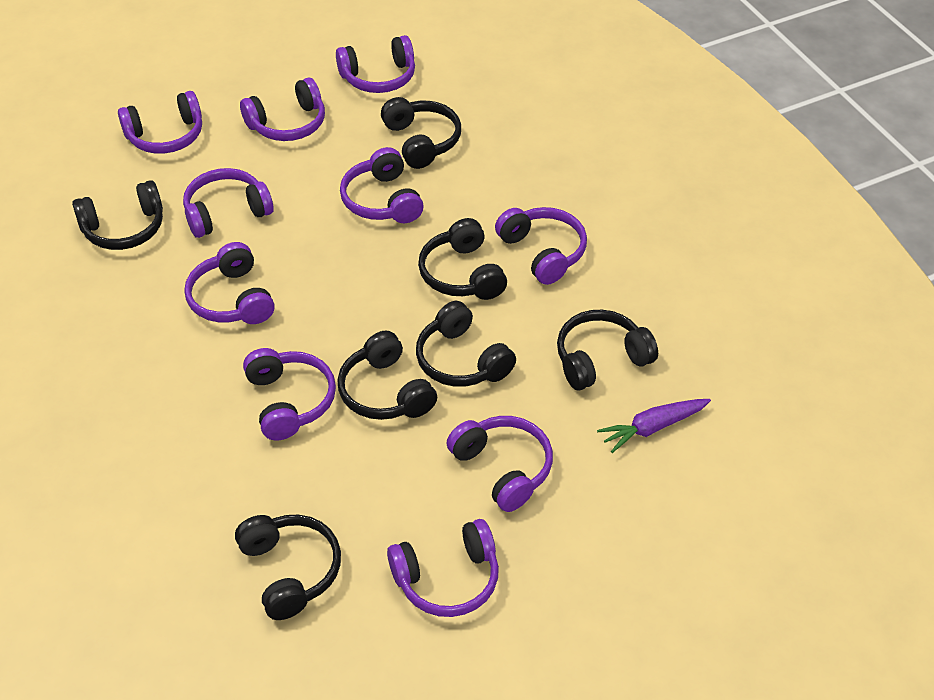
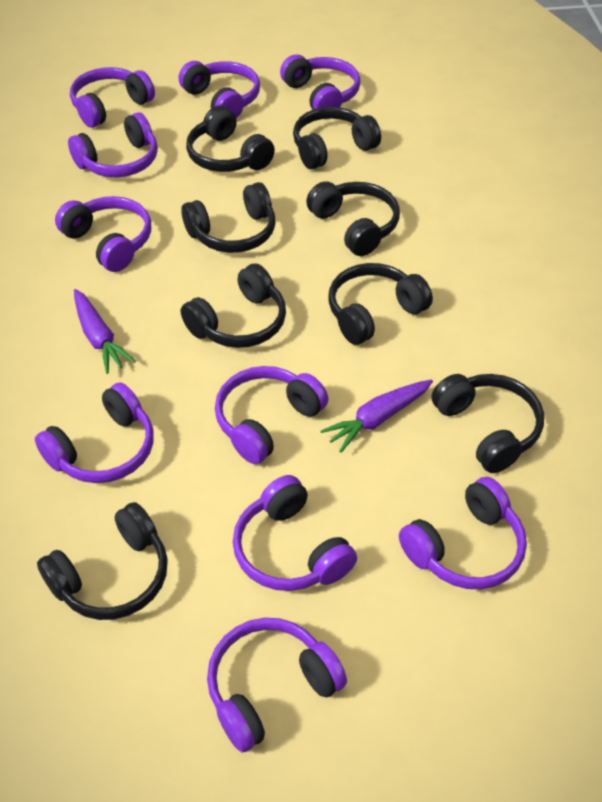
black headphones: 7 -> 8
purple carrot: 1 -> 2

